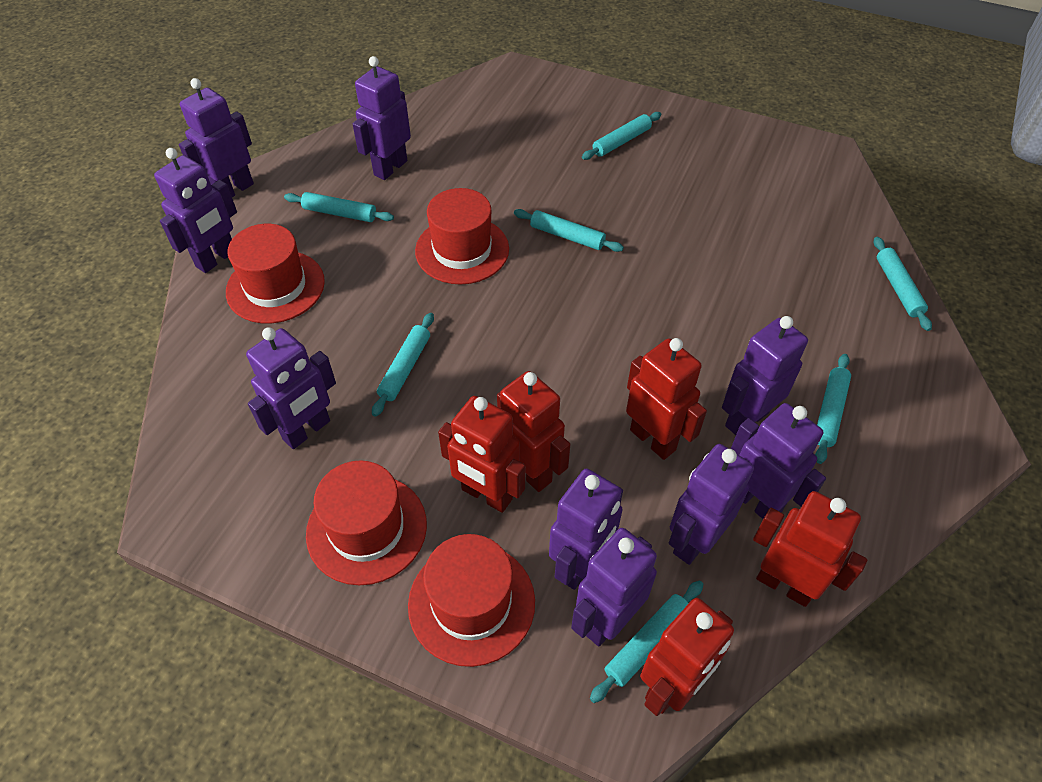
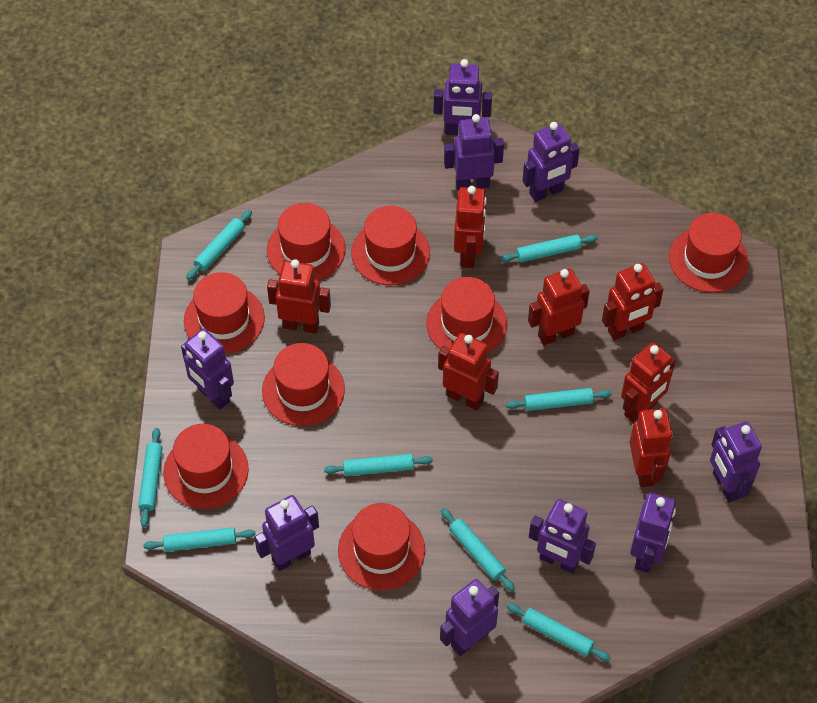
red hat: 4 -> 8
red robot: 5 -> 7
turquoise rolling pin: 7 -> 8

